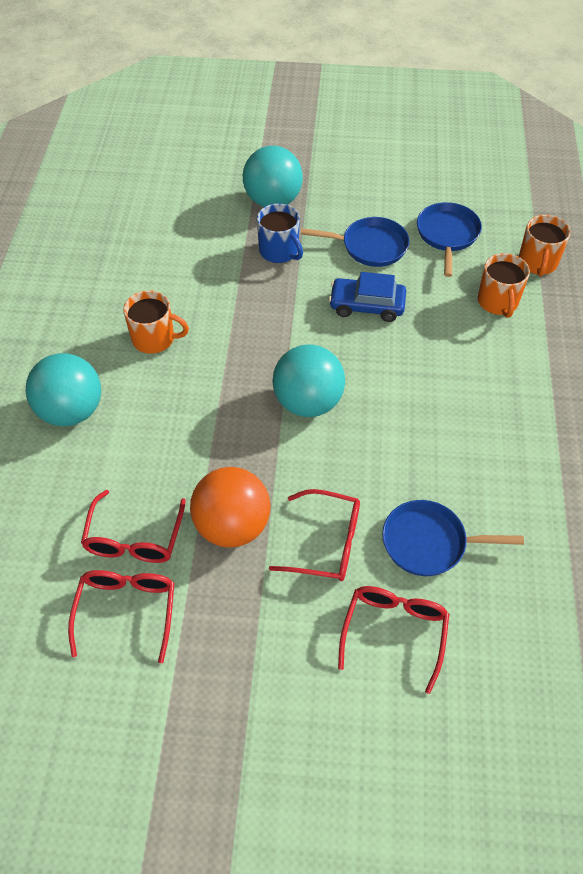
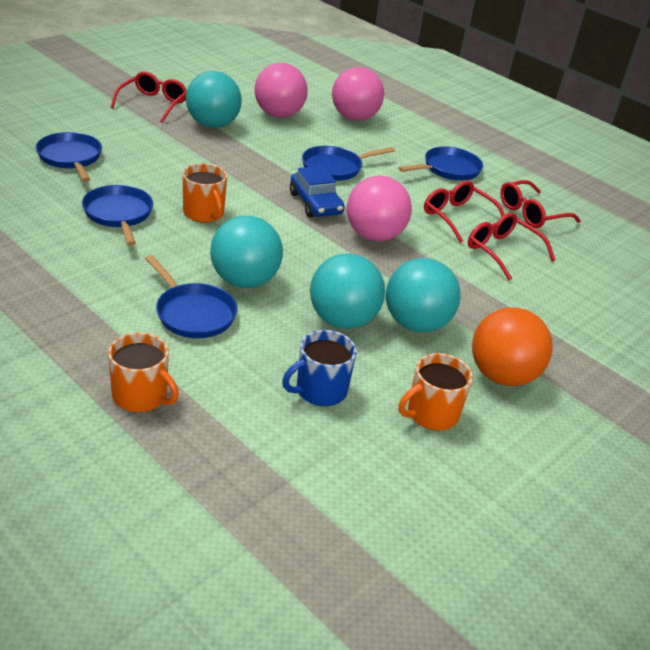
blue pan: 3 -> 5
pink ball: 0 -> 3
turquoise ball: 3 -> 4

